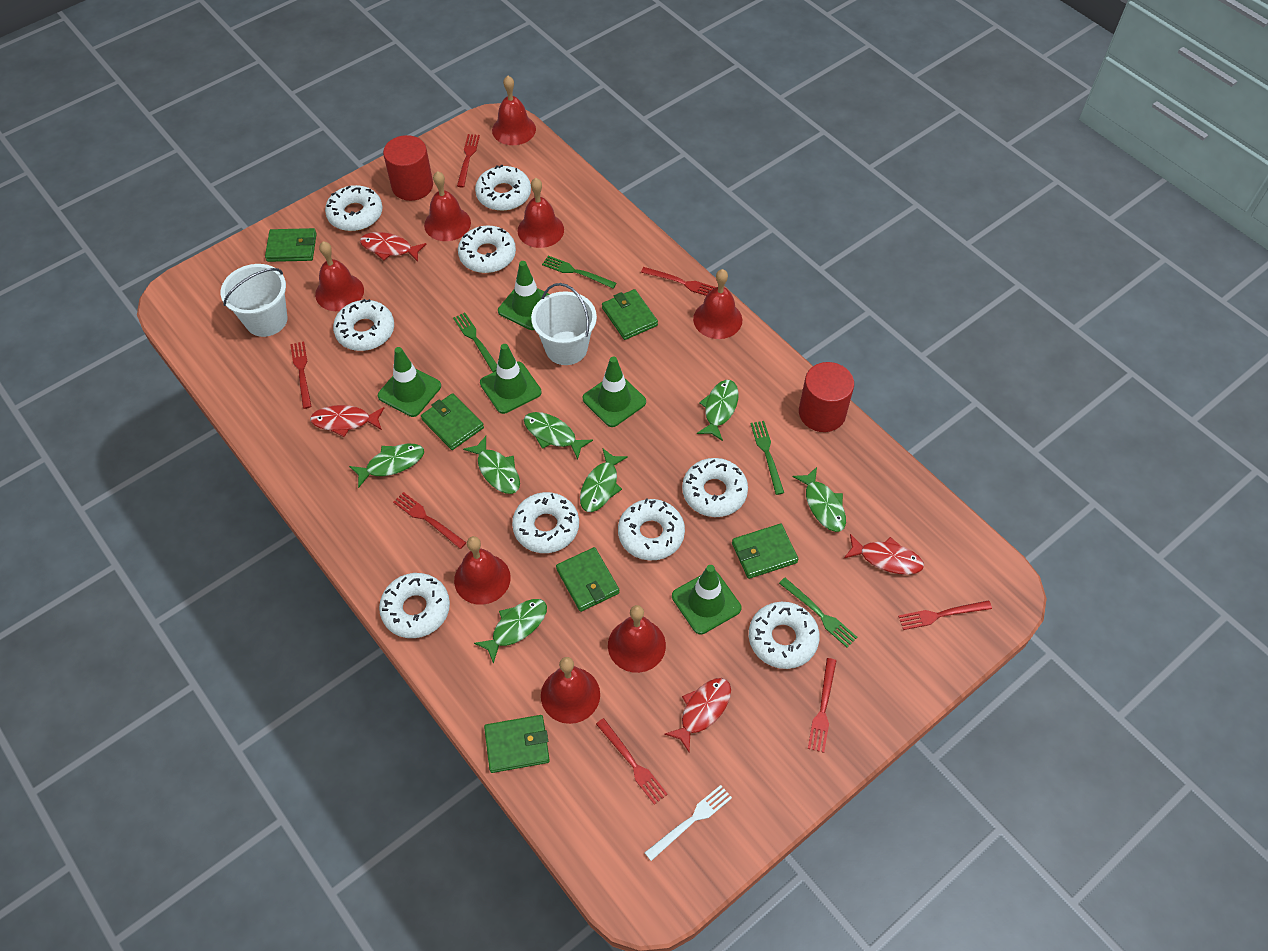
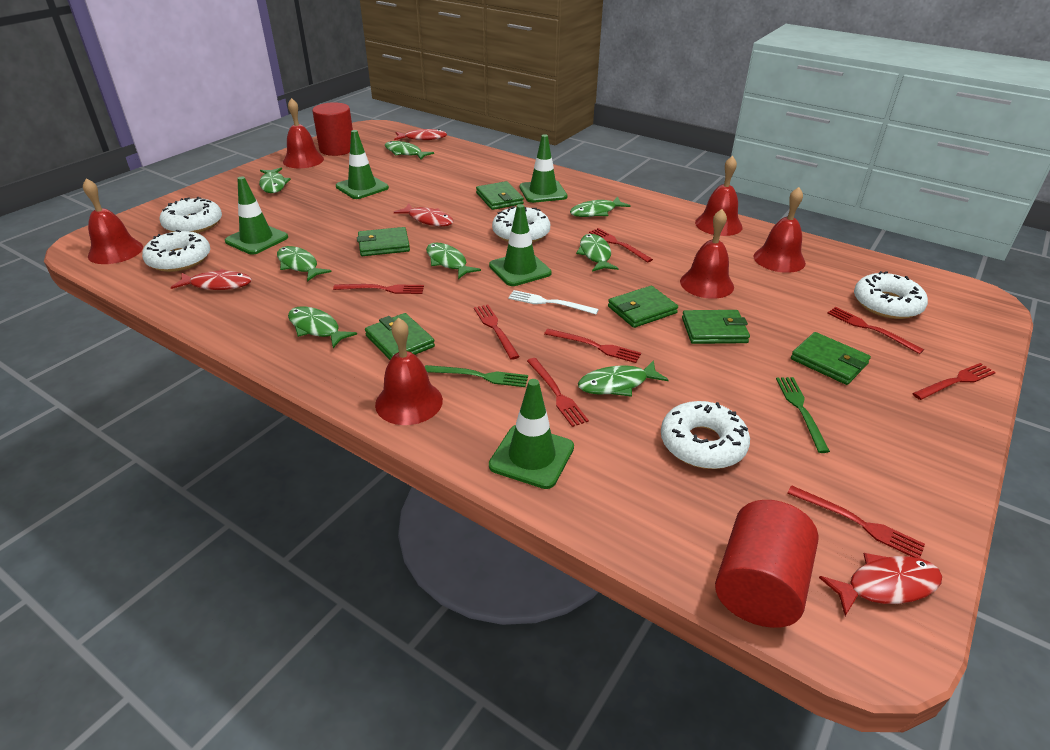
green fish: 7 -> 8
green fork: 4 -> 2
red bell: 8 -> 6
red fork: 7 -> 8
white bucket: 2 -> 0
white donut: 9 -> 5

